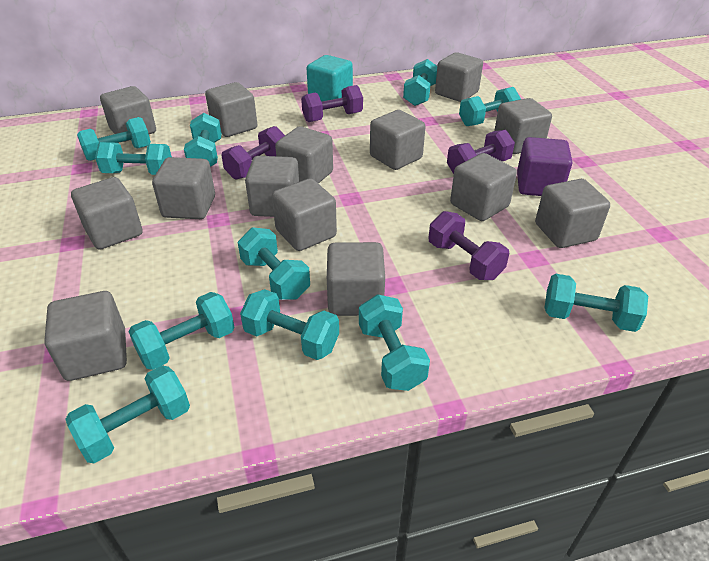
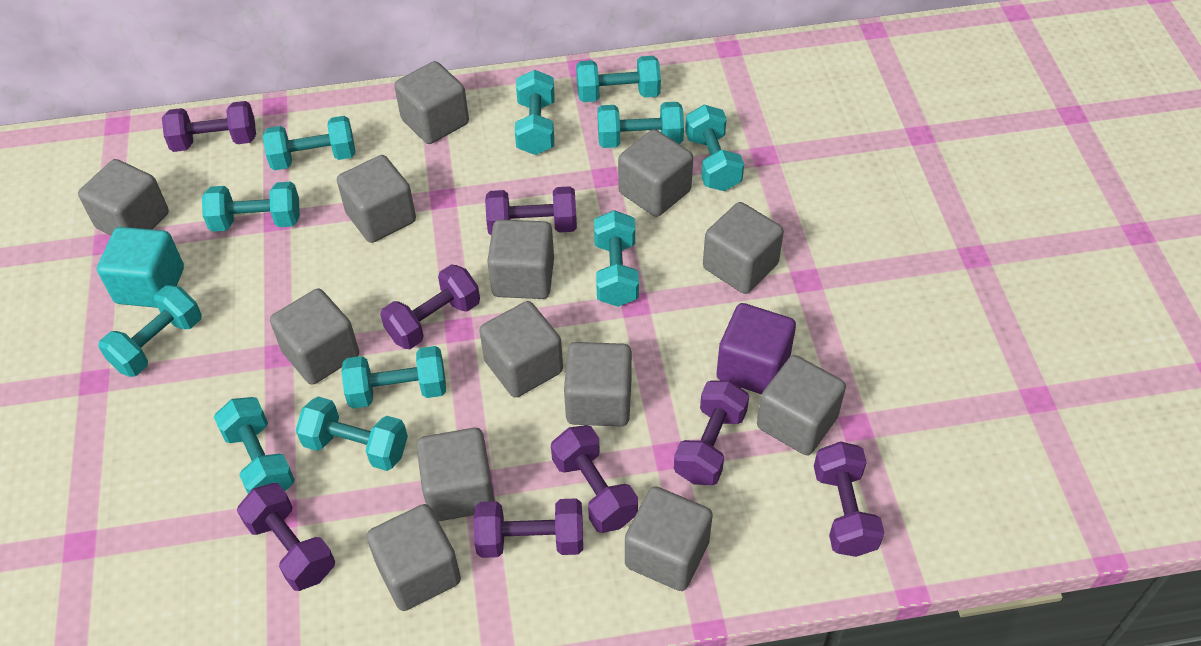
grey cube: 14 -> 13
purple dumbbell: 4 -> 8

